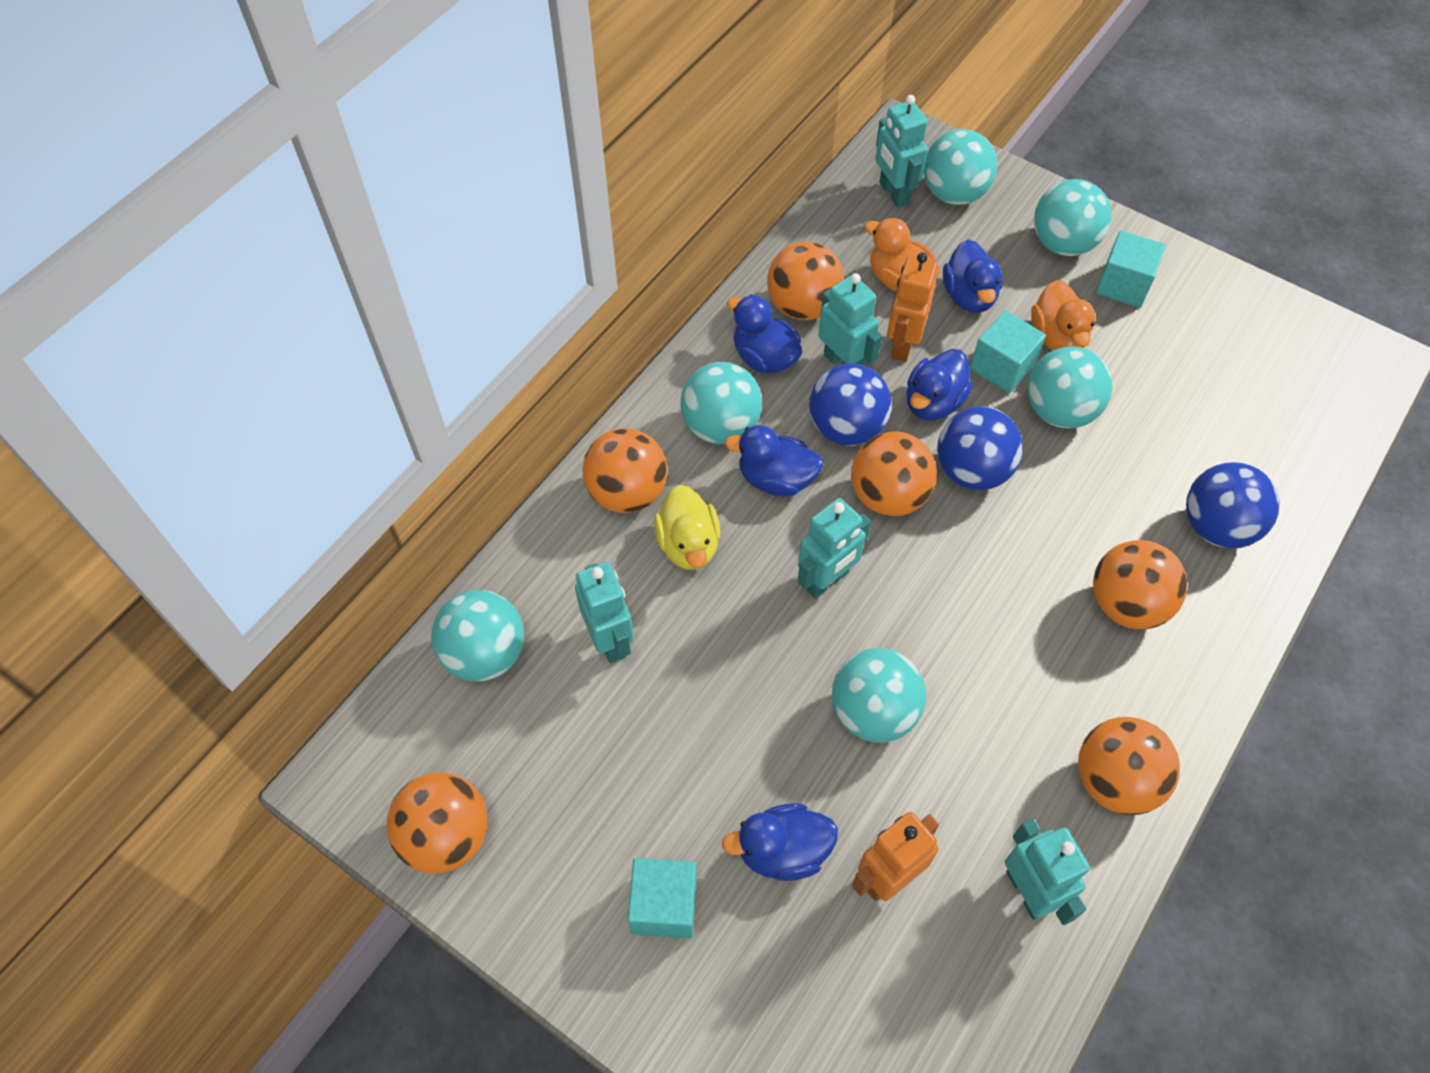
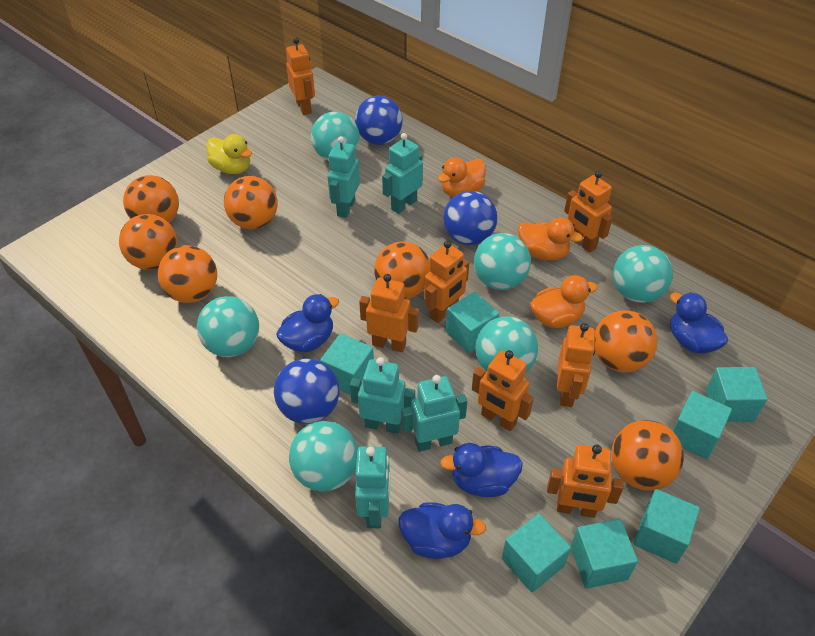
blue duck: 5 -> 4
orange ball: 6 -> 7
orange duck: 2 -> 3
orange robot: 2 -> 7
turquoise cube: 3 -> 7

